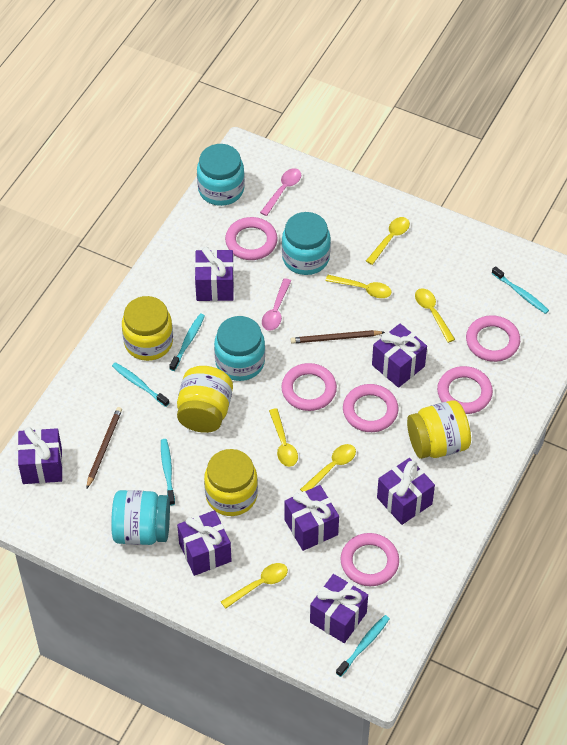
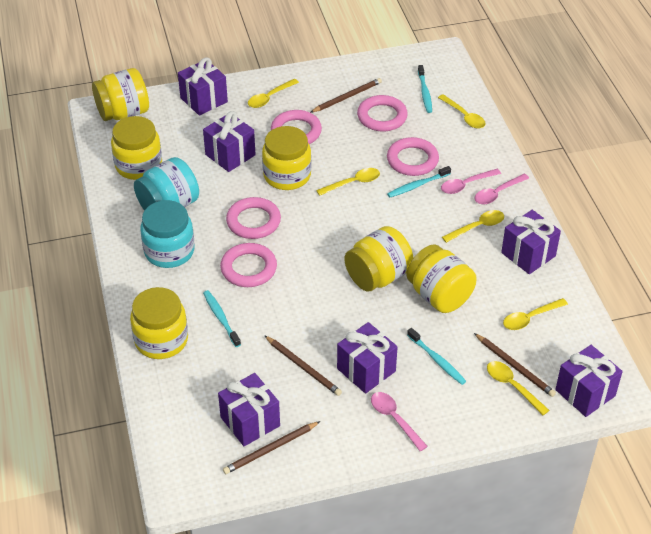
brown pencil: 2 -> 4
pink ring: 6 -> 5
pink spoon: 2 -> 3
purple gift: 7 -> 6
turquoise jar: 4 -> 2
turquoise toothbrush: 5 -> 4
yellow jar: 4 -> 6

